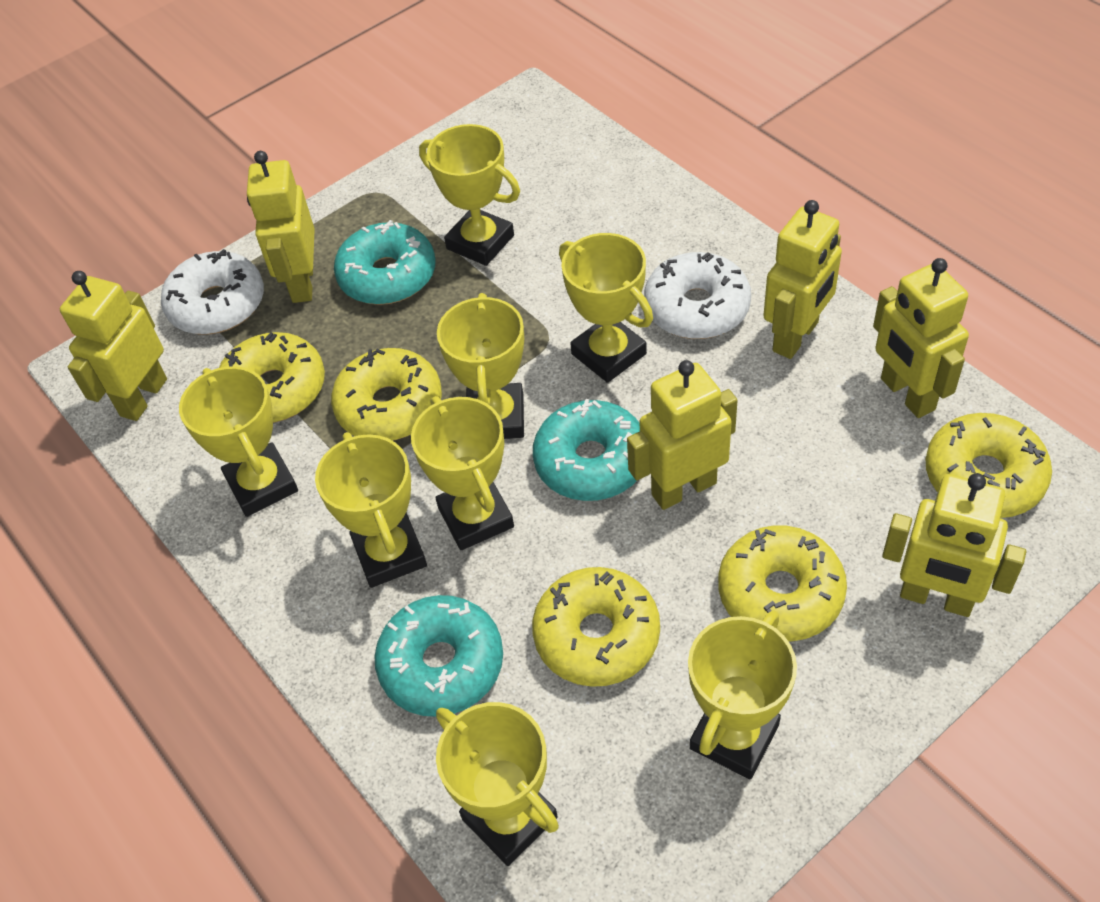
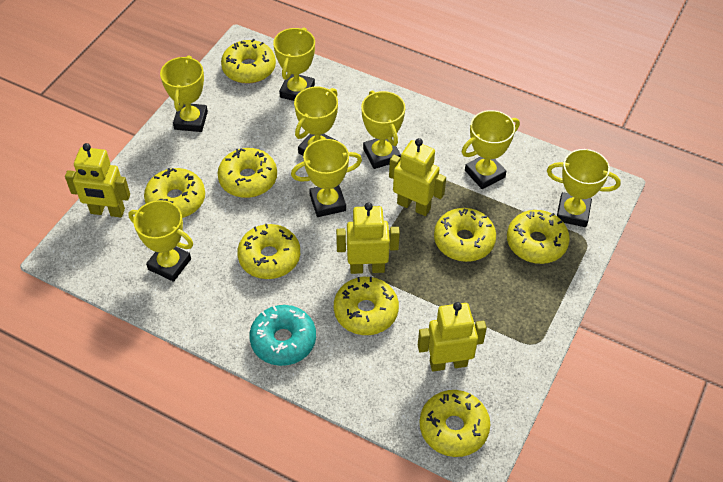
turquoise donut: 3 -> 1
white donut: 2 -> 0
yellow donut: 5 -> 8
yellow robot: 6 -> 4

